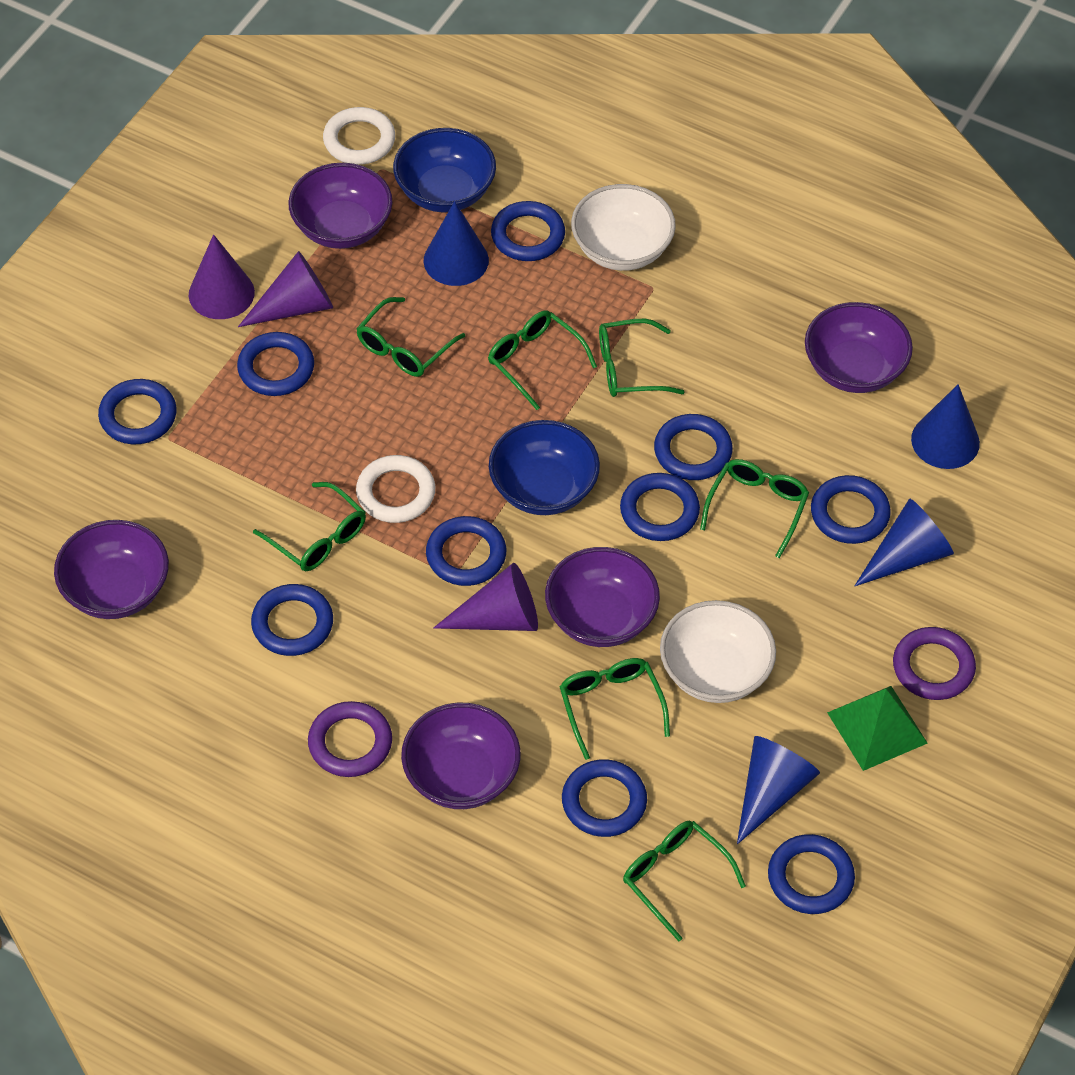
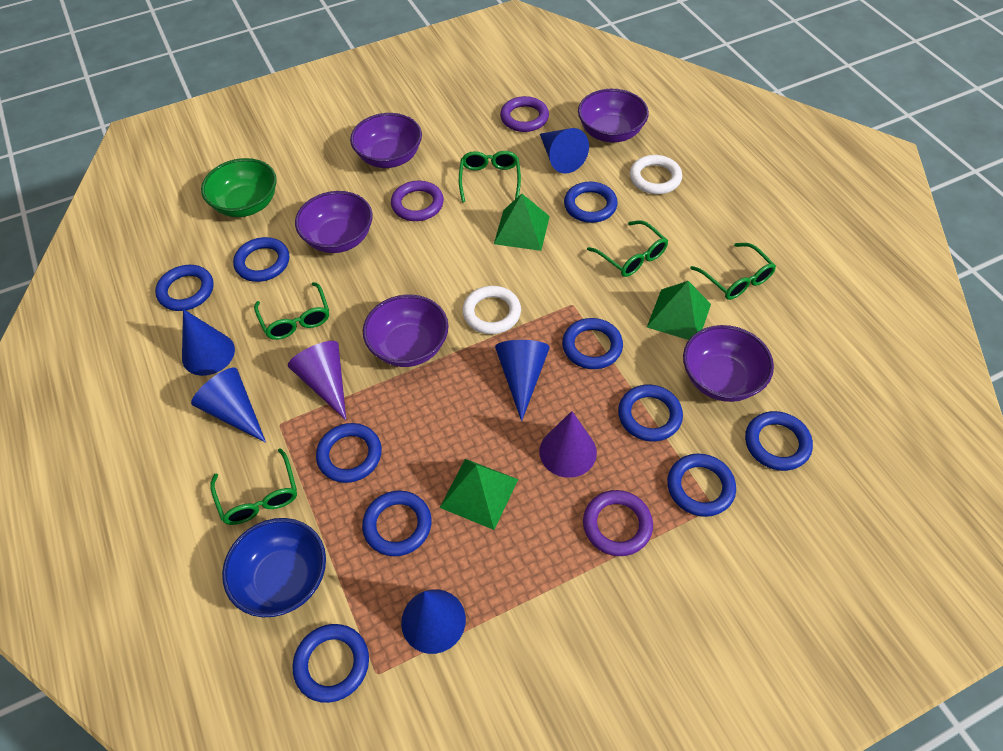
blue bowl: 2 -> 1
blue cone: 4 -> 5
green bowl: 0 -> 1
green glasses: 7 -> 5
green pyramid: 1 -> 3
purple cone: 3 -> 2
purple ring: 2 -> 3
white bowl: 2 -> 0

